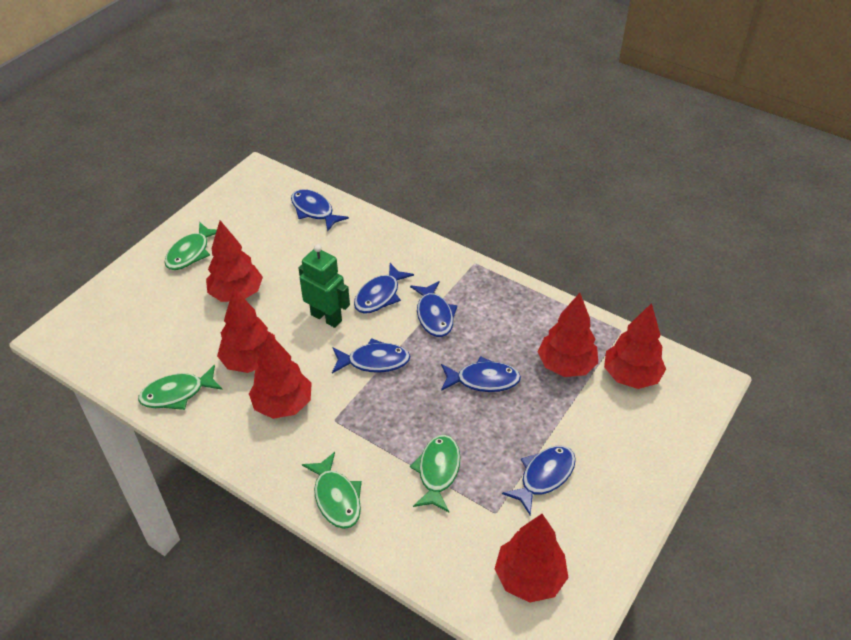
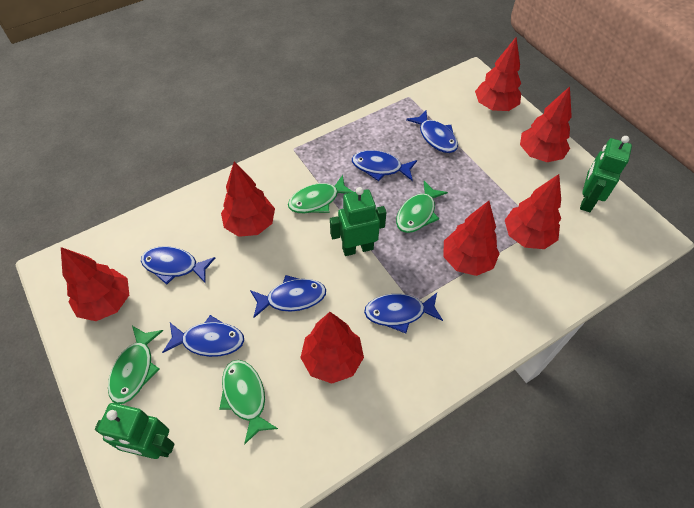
green robot: 1 -> 3
red tree: 6 -> 7

